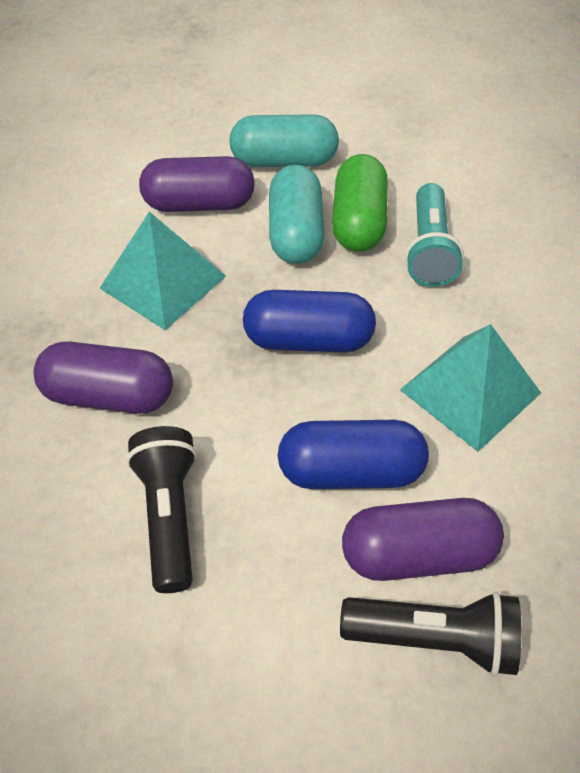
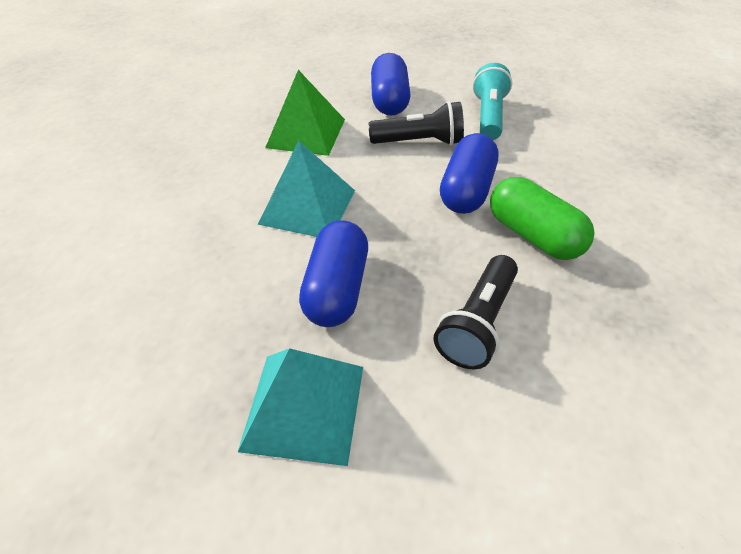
blue capsule: 2 -> 3
green pyramid: 0 -> 1
purple capsule: 3 -> 0
turquoise capsule: 2 -> 0

